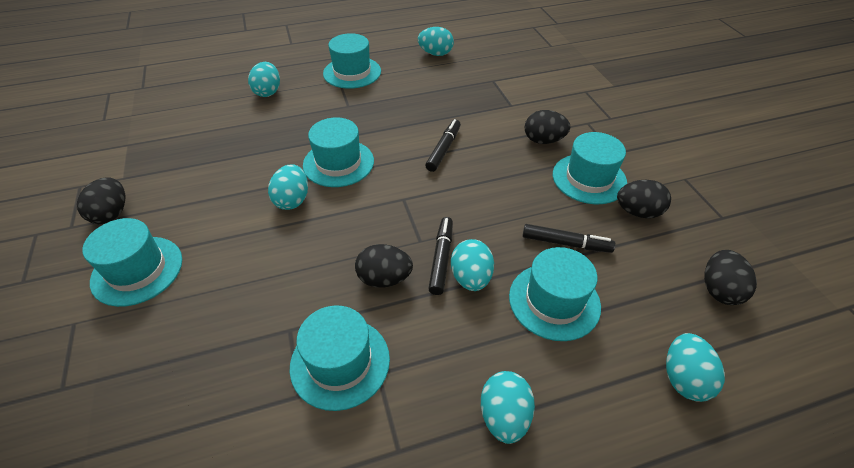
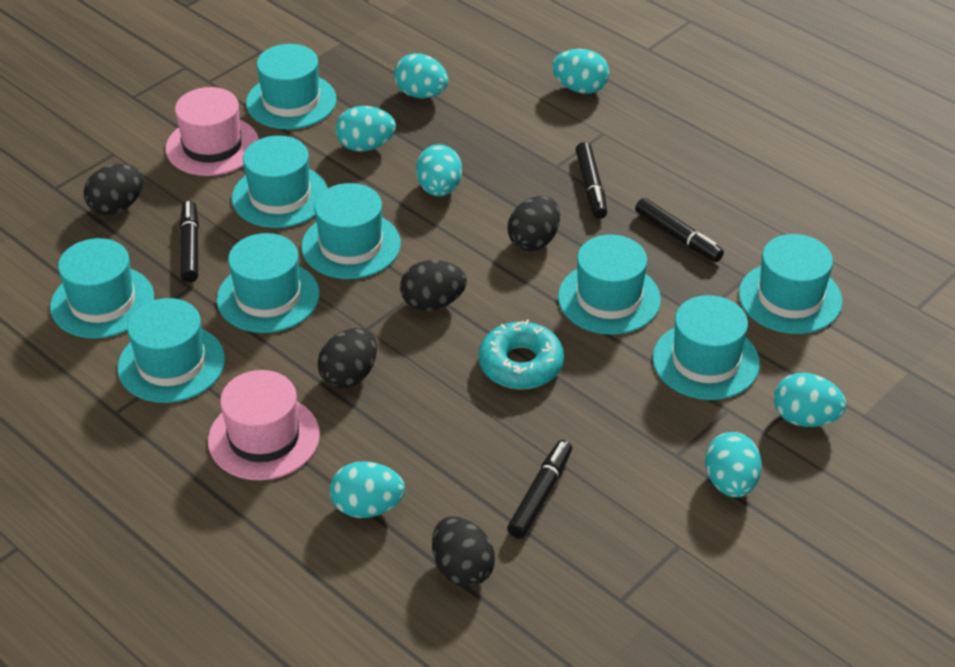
black marker: 3 -> 4
pink hat: 0 -> 2
turquoise donut: 0 -> 1
turquoise egg: 6 -> 7
turquoise hat: 6 -> 9

